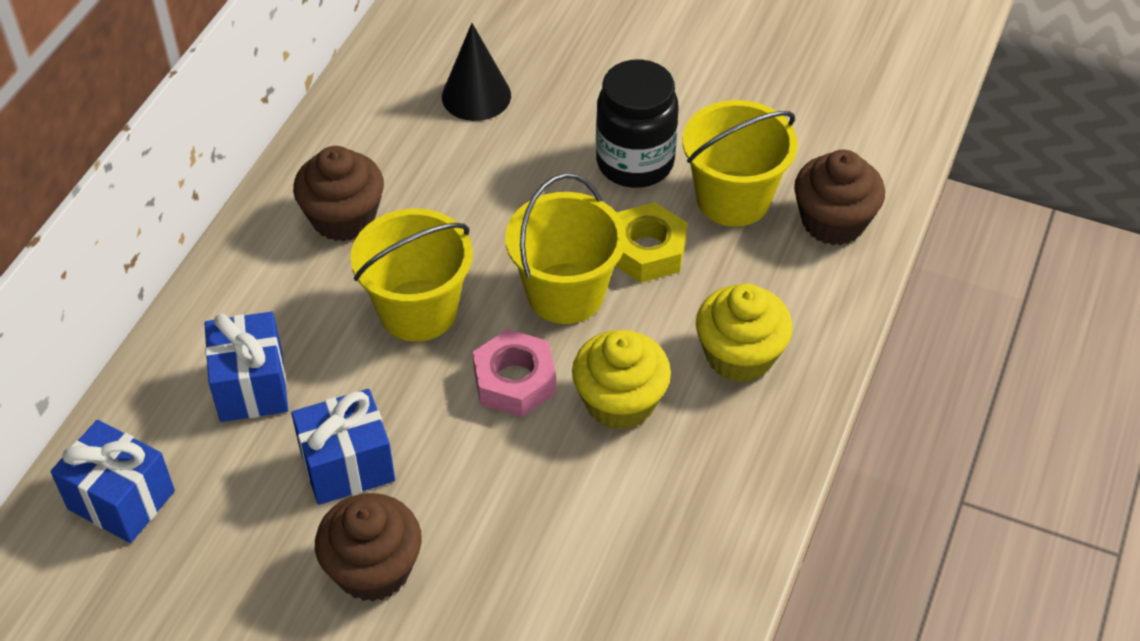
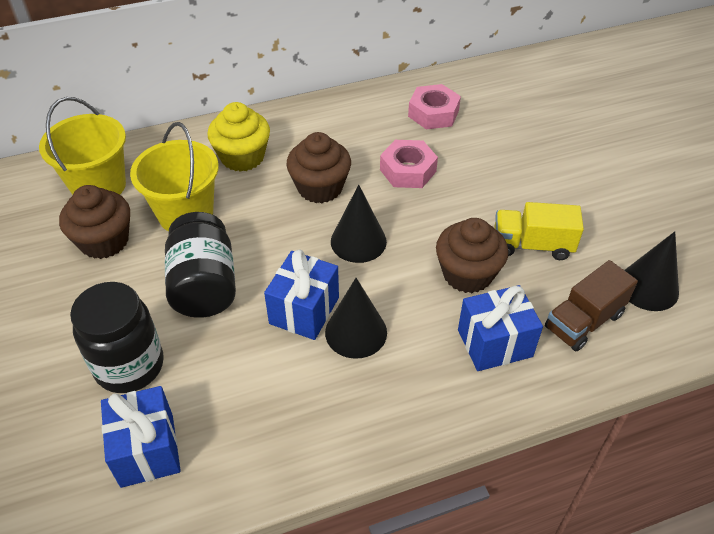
black cone: 1 -> 3
black jar: 1 -> 2
brown truck: 0 -> 1
pink nut: 1 -> 2
yellow bucket: 3 -> 2
yellow cupcake: 2 -> 1
yellow nut: 1 -> 0
yellow truck: 0 -> 1

